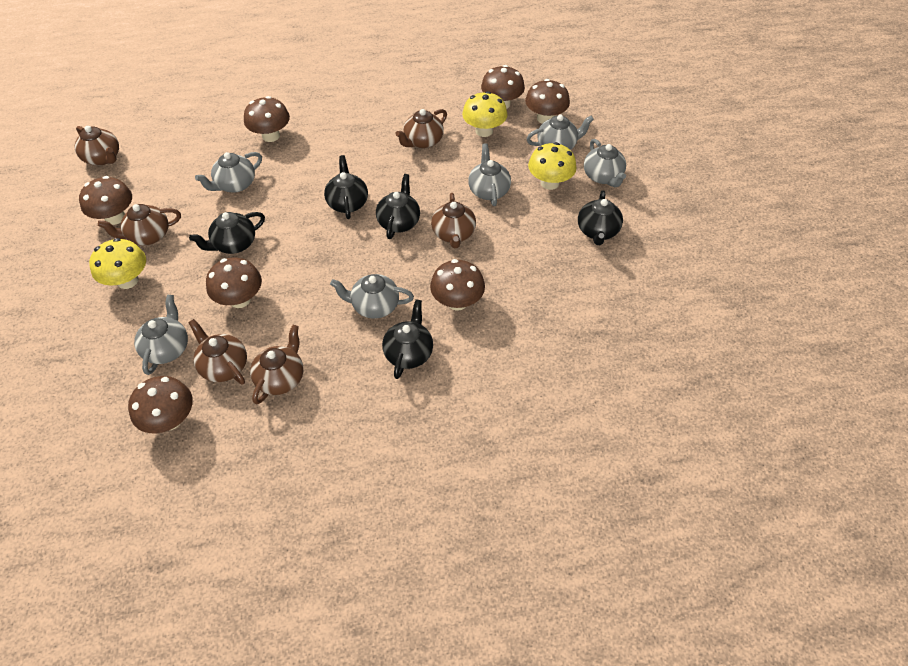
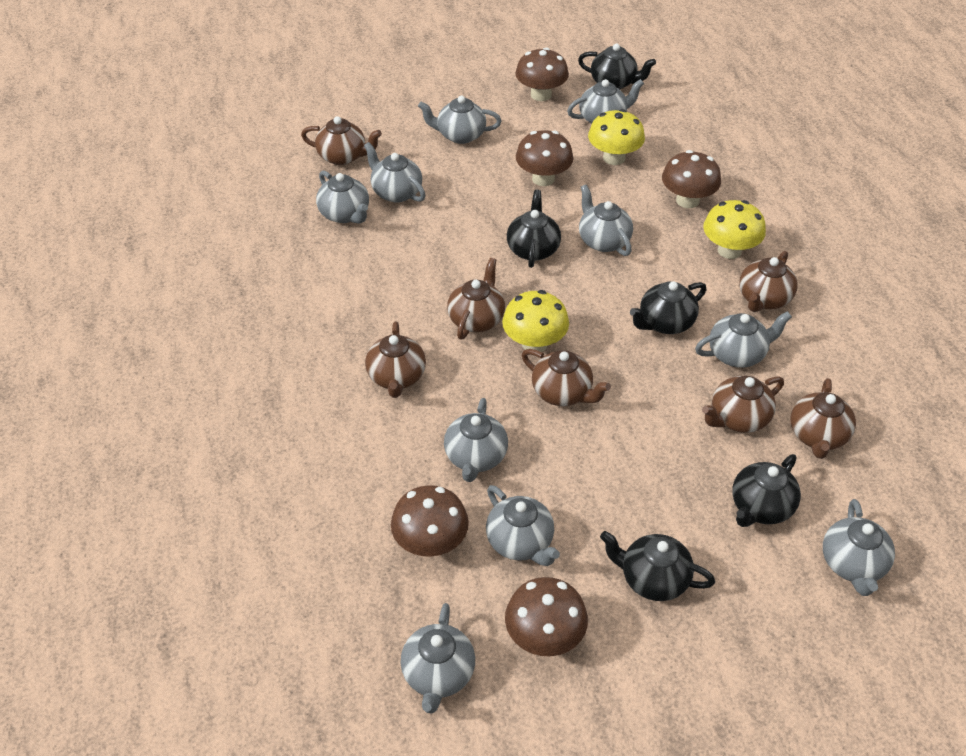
brown mushroom: 7 -> 5
brown teapot: 6 -> 7
grey teapot: 6 -> 10

